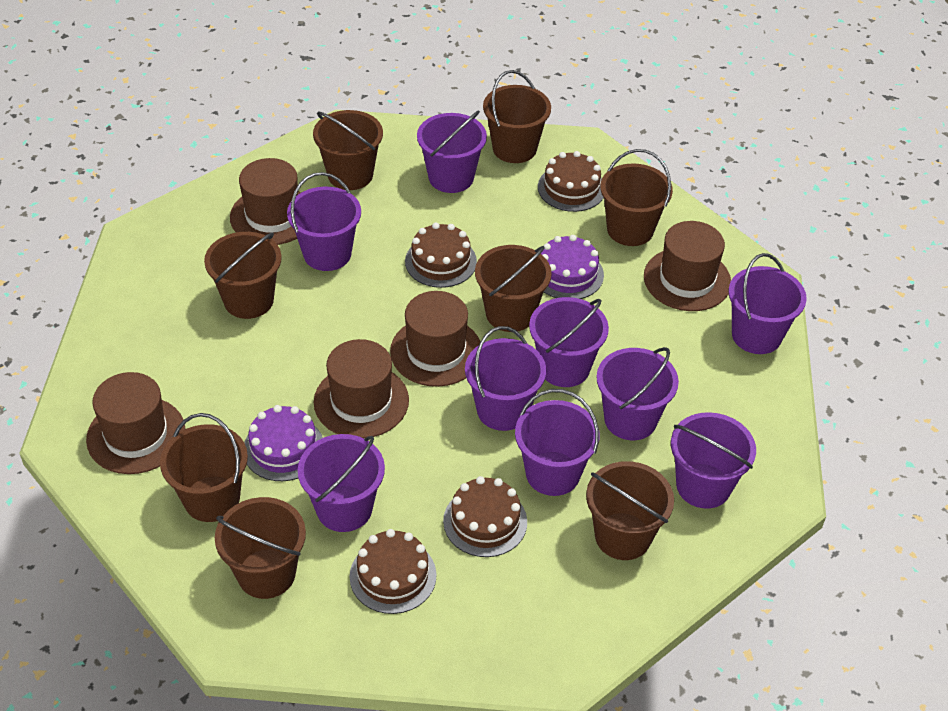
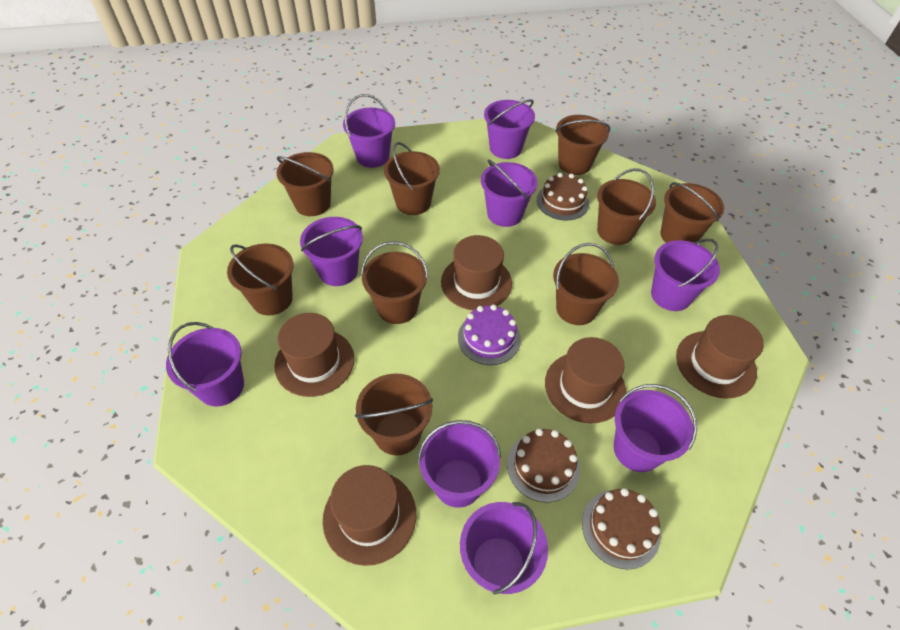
brown bucket: 8 -> 9
brown cake: 4 -> 3
purple cake: 2 -> 1

